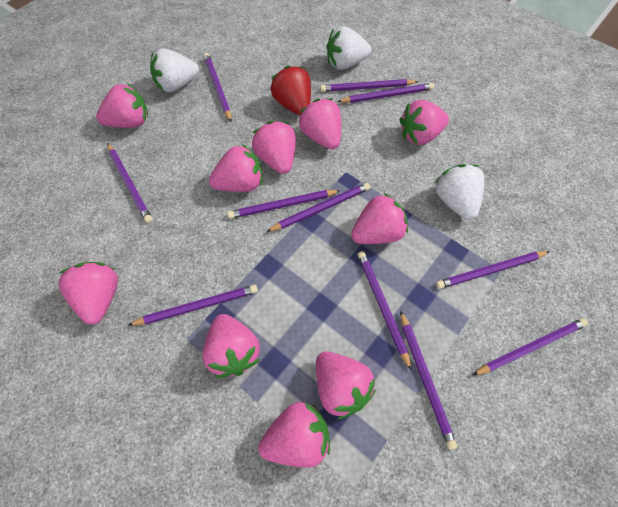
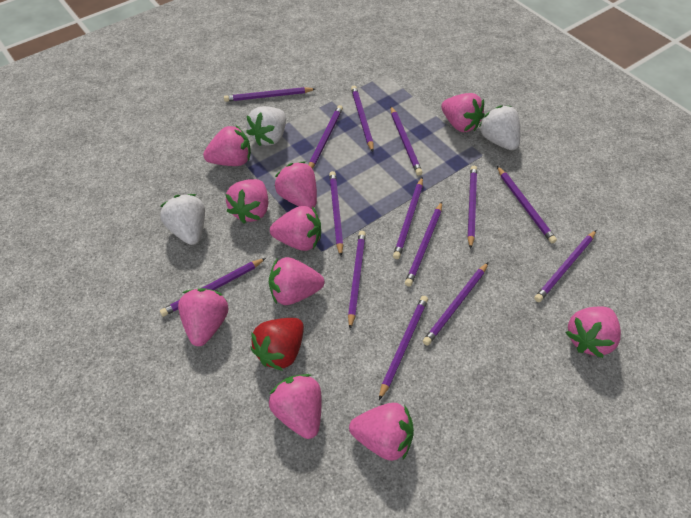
purple pencil: 11 -> 14

